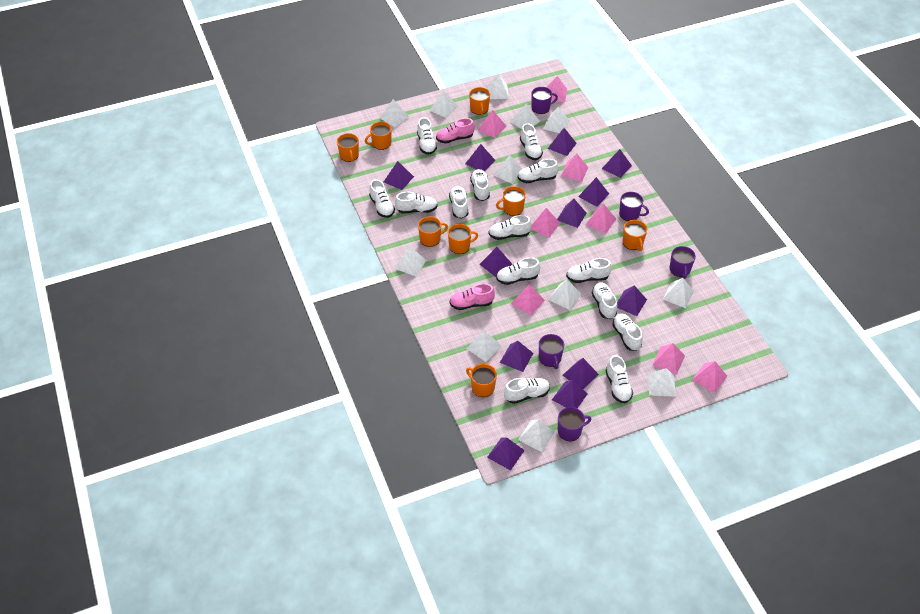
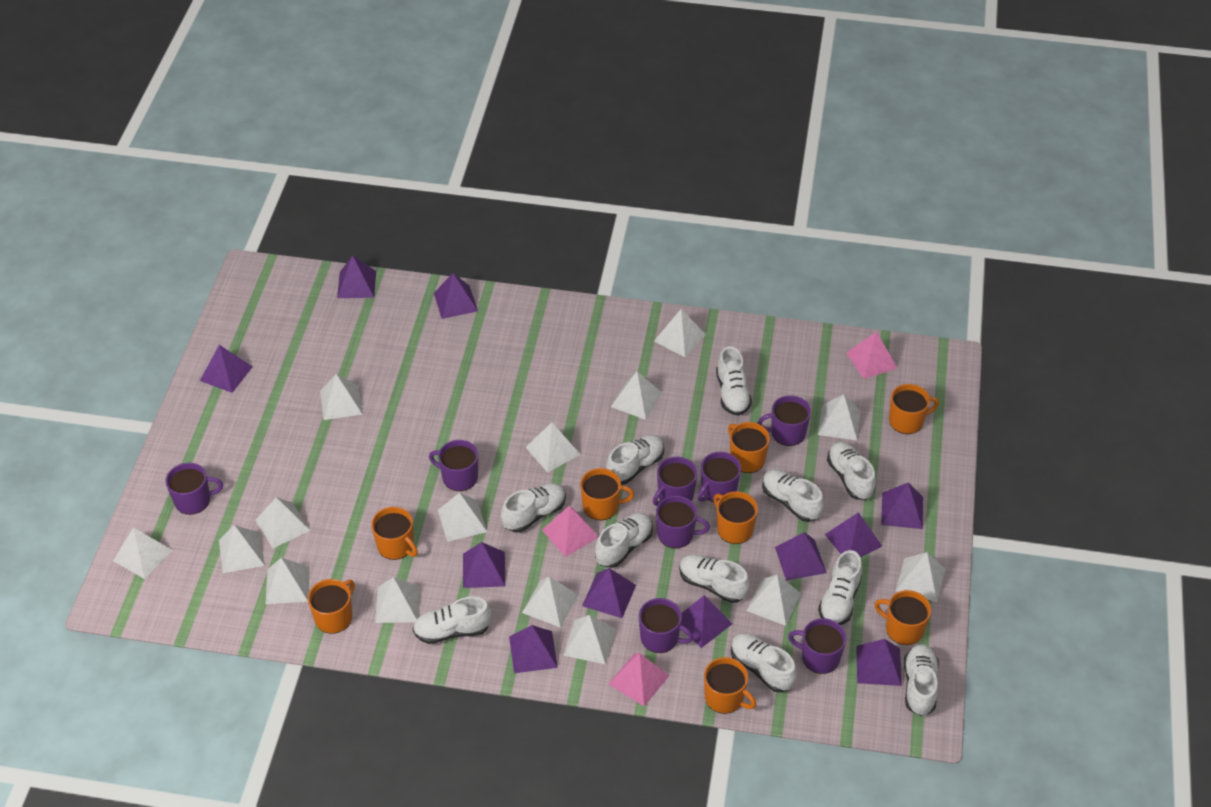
pink pyramid: 8 -> 3
pink shoe: 2 -> 0
purple mug: 5 -> 8
purple pyramid: 12 -> 11
white pyramid: 12 -> 15
white shoe: 14 -> 11

